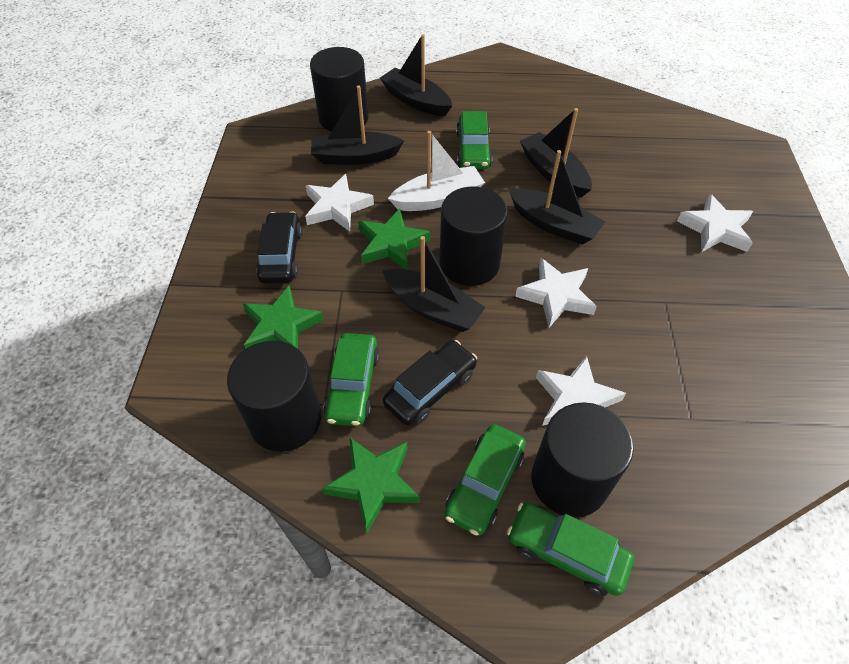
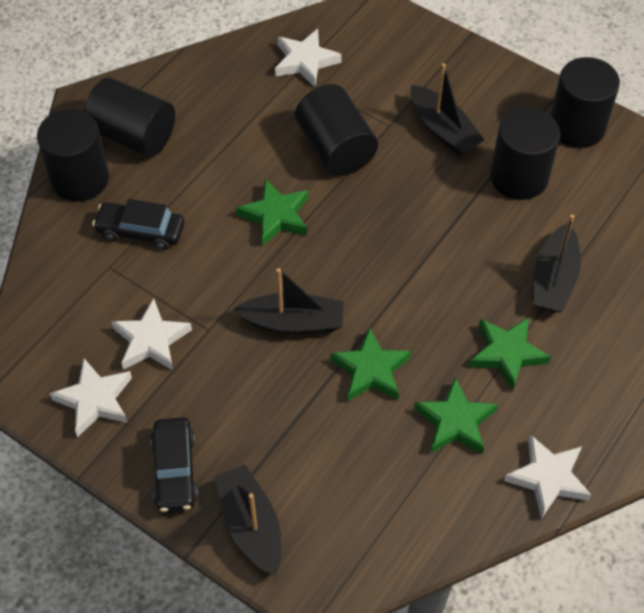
black boat: 5 -> 4
black cylinder: 4 -> 5
green car: 4 -> 0
green star: 3 -> 4
white boat: 1 -> 0

